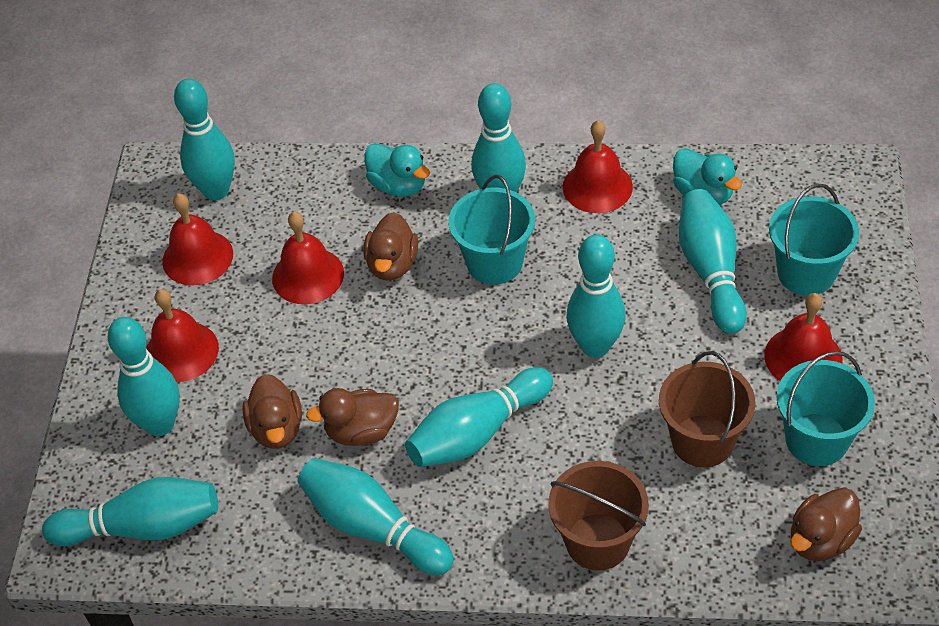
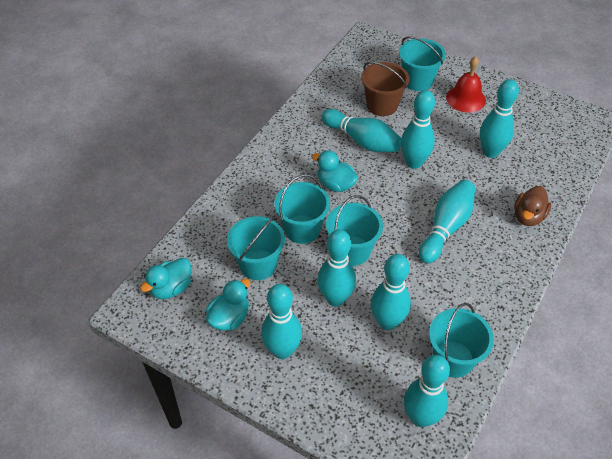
brown bucket: 2 -> 1
brown duck: 4 -> 1
red bell: 5 -> 1
turquoise bucket: 3 -> 5
turquoise duck: 2 -> 3

